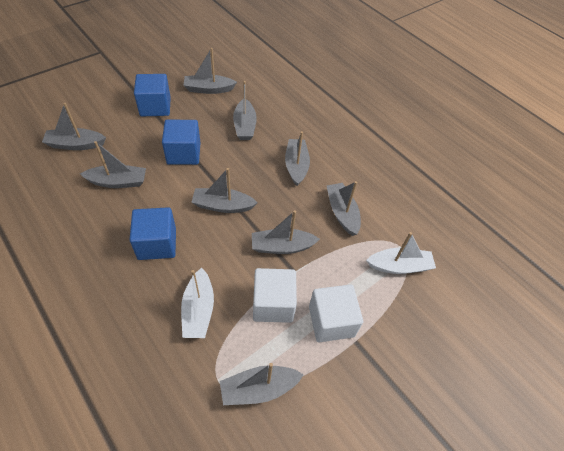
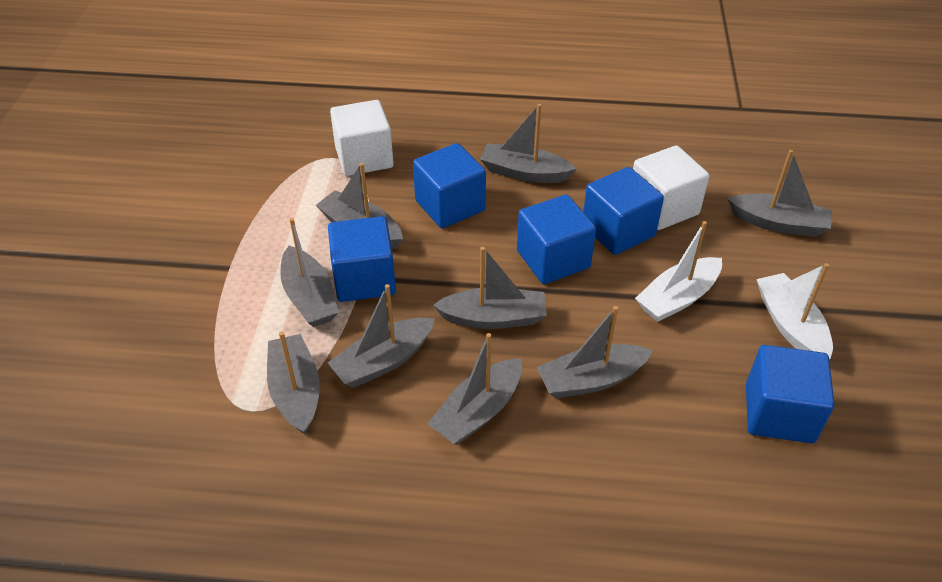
blue cube: 3 -> 5

